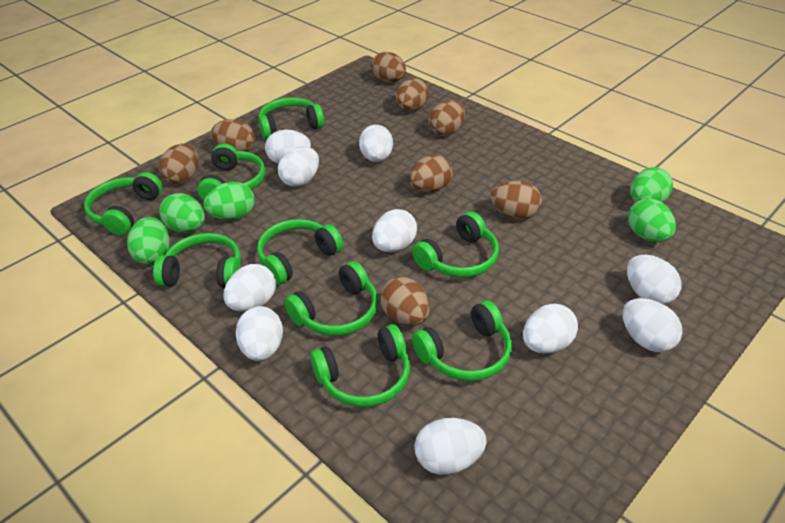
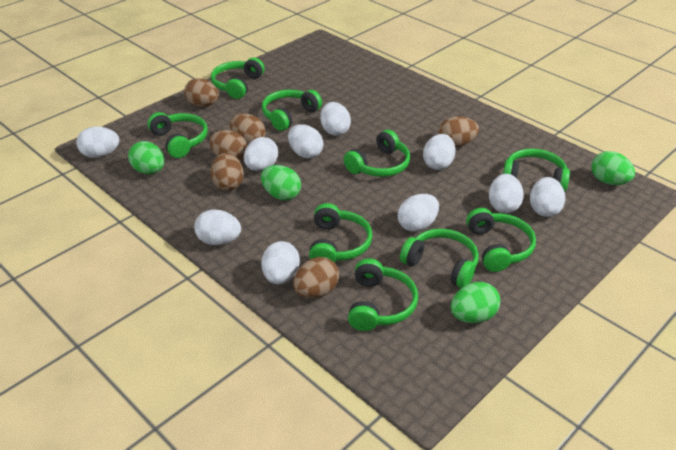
brown egg: 8 -> 6
green egg: 5 -> 4

